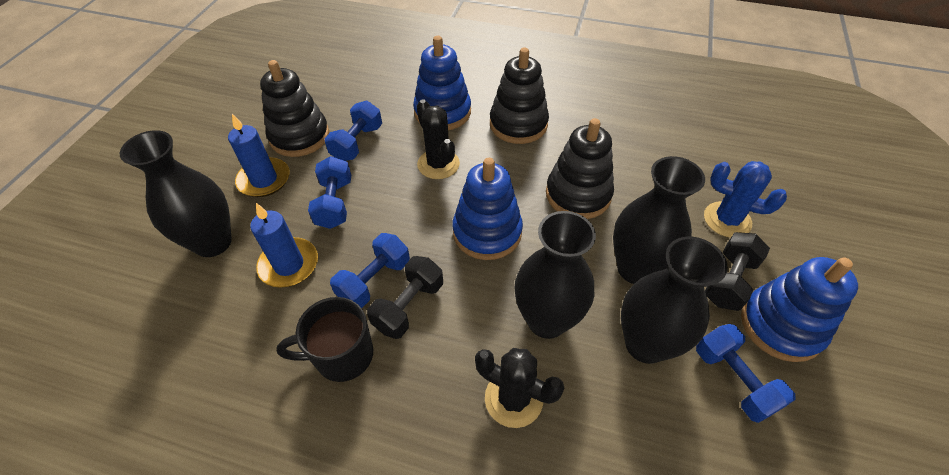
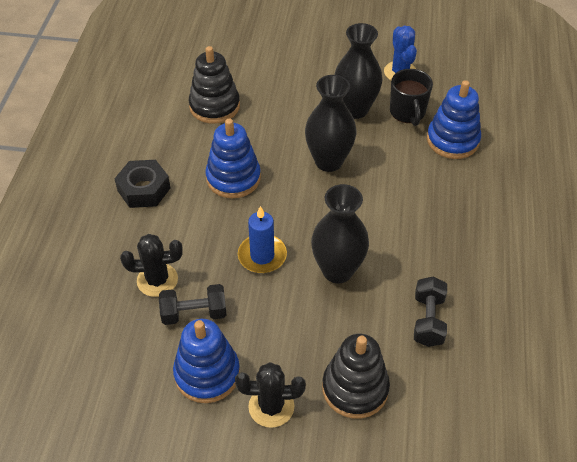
black nut: 0 -> 1
black stacking toy: 3 -> 2
black vase: 4 -> 3
blue candle: 2 -> 1
blue dumbbell: 4 -> 0

